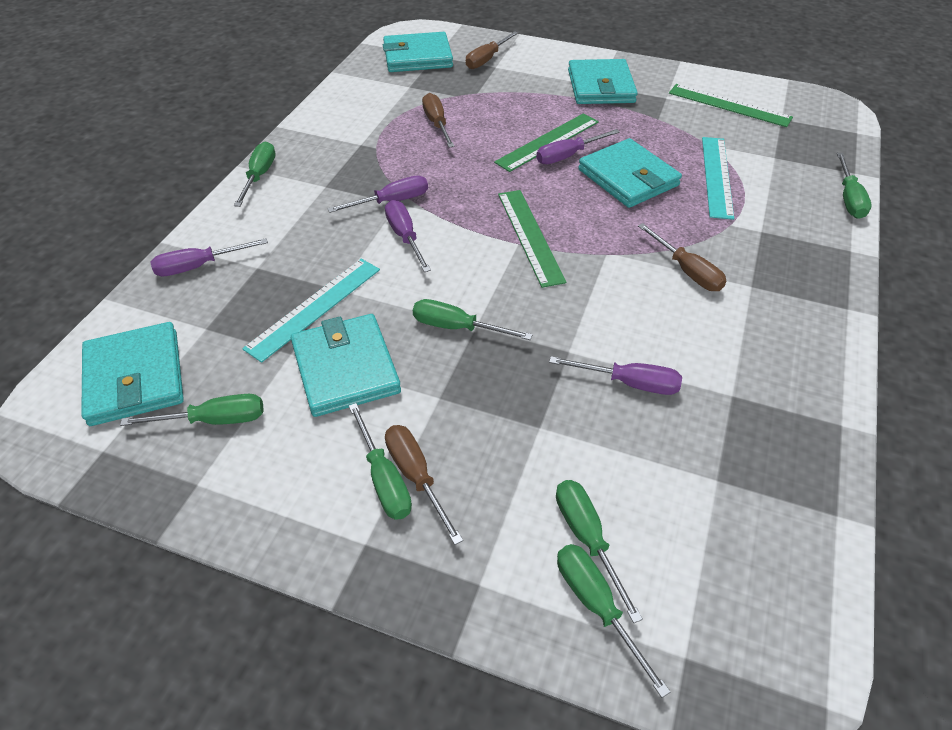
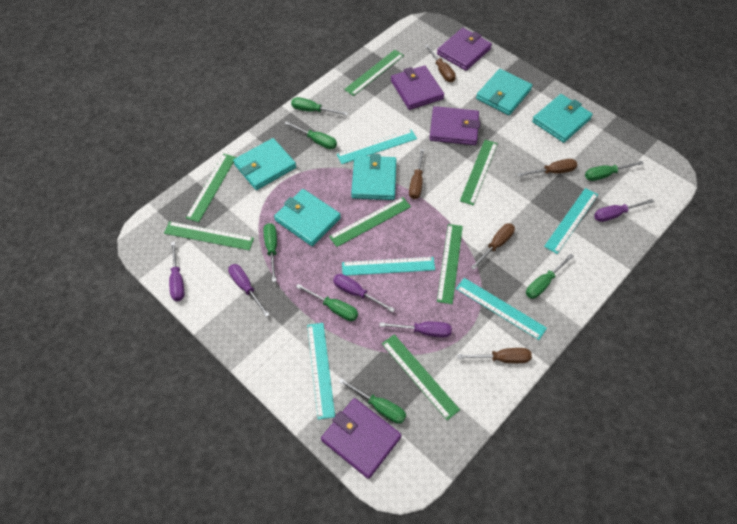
brown screwdriver: 4 -> 5
green ruler: 3 -> 7
purple wallet: 0 -> 4
turquoise ruler: 2 -> 5

